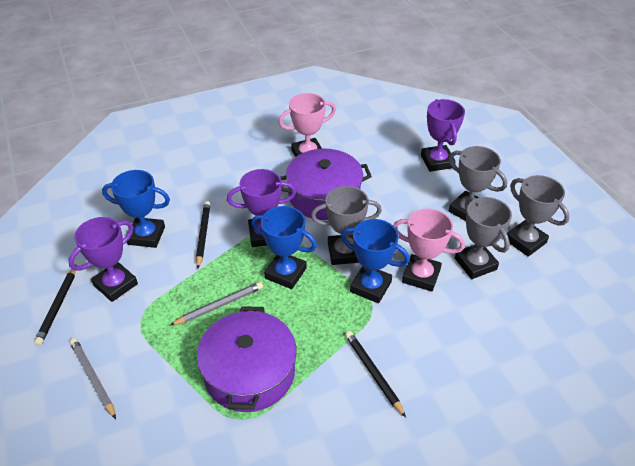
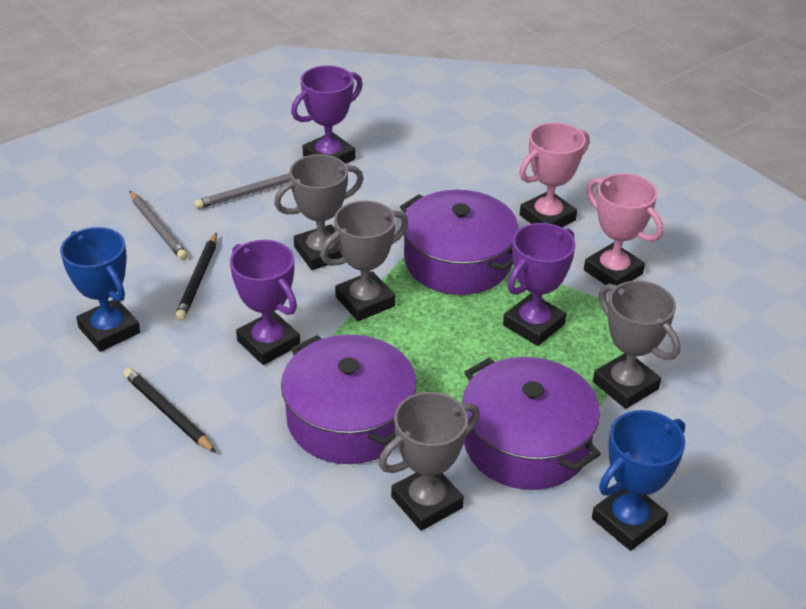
black pencil: 3 -> 2
blue trophy: 3 -> 2
purple pot: 2 -> 3

